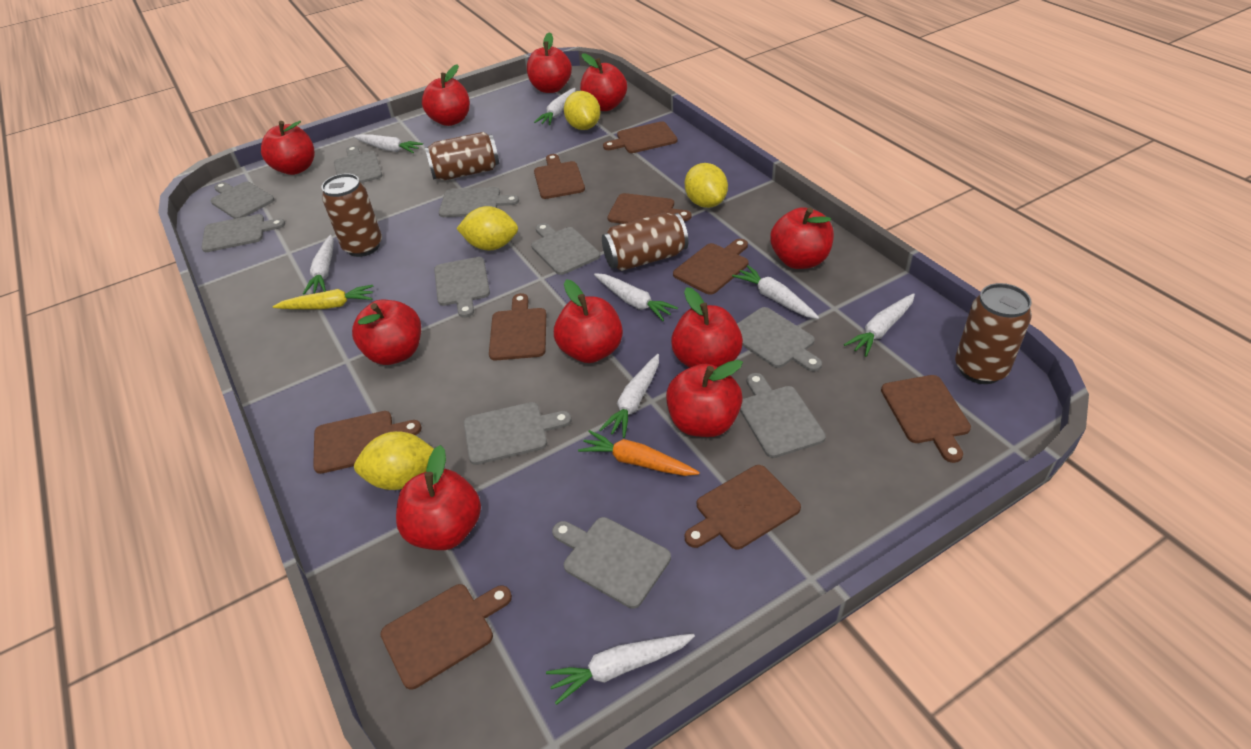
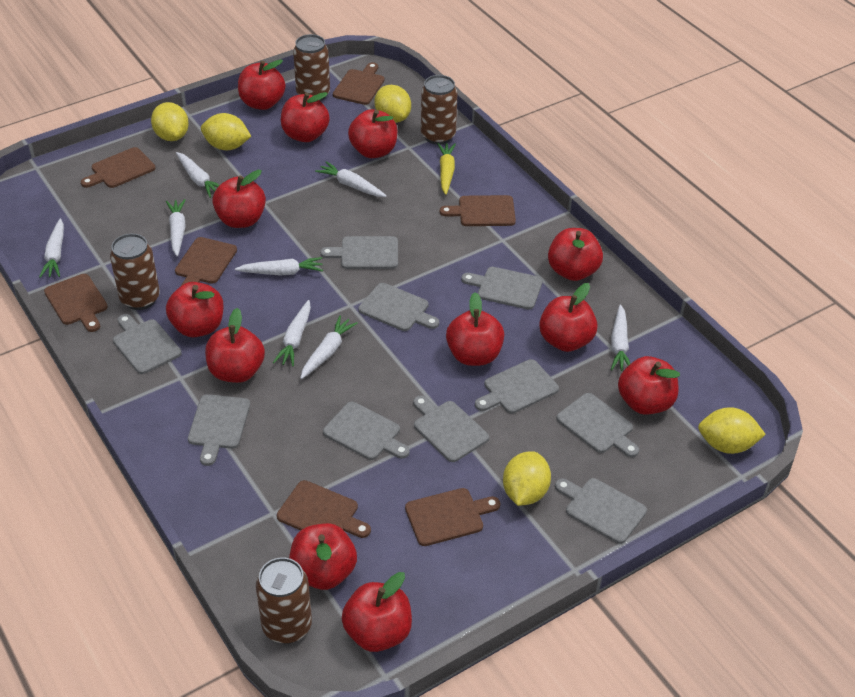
brown cutting board: 9 -> 7
orange carrot: 1 -> 0
red apple: 10 -> 12
yellow lemon: 4 -> 5

